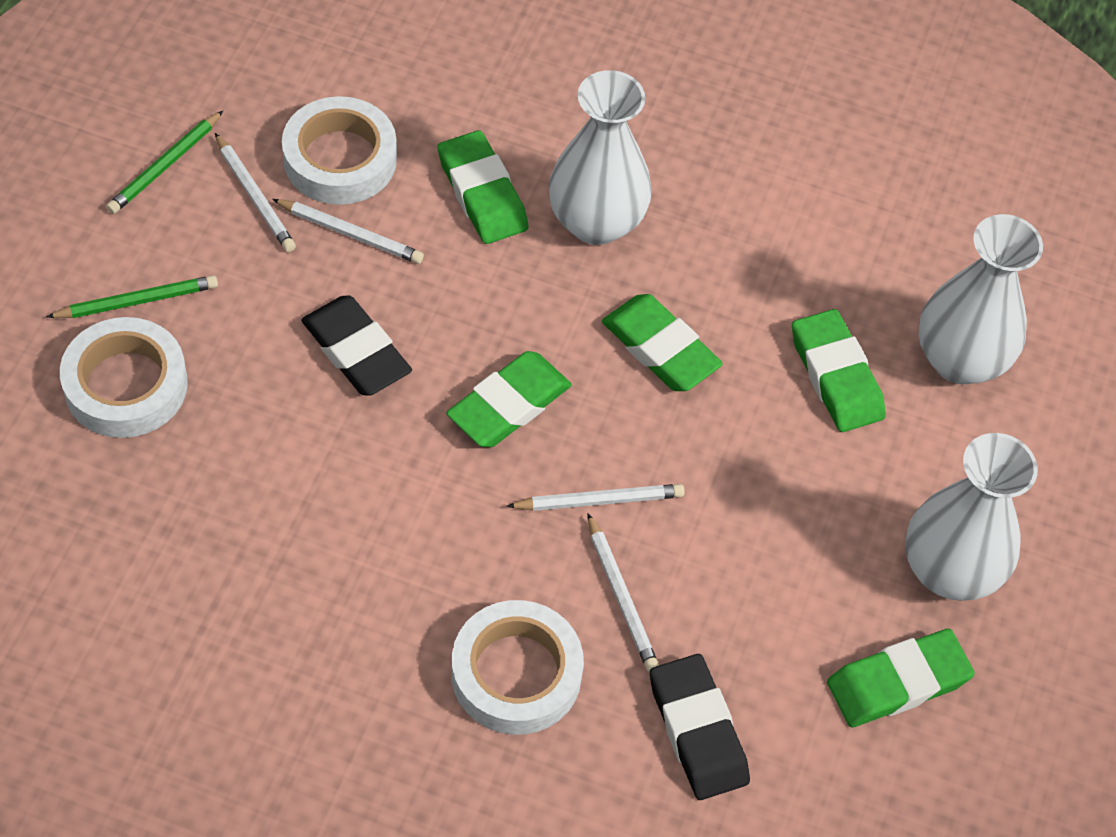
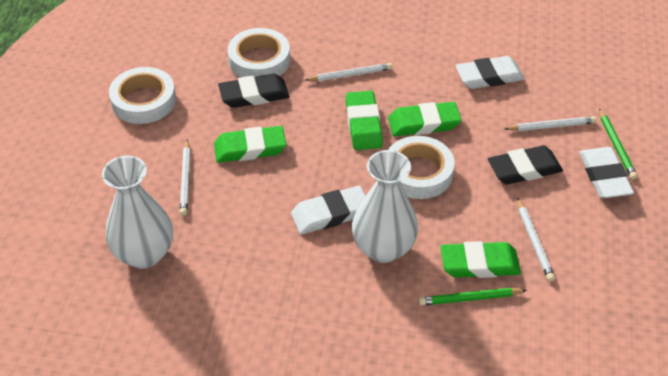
green eraser: 5 -> 4
white eraser: 0 -> 3
white vase: 3 -> 2

